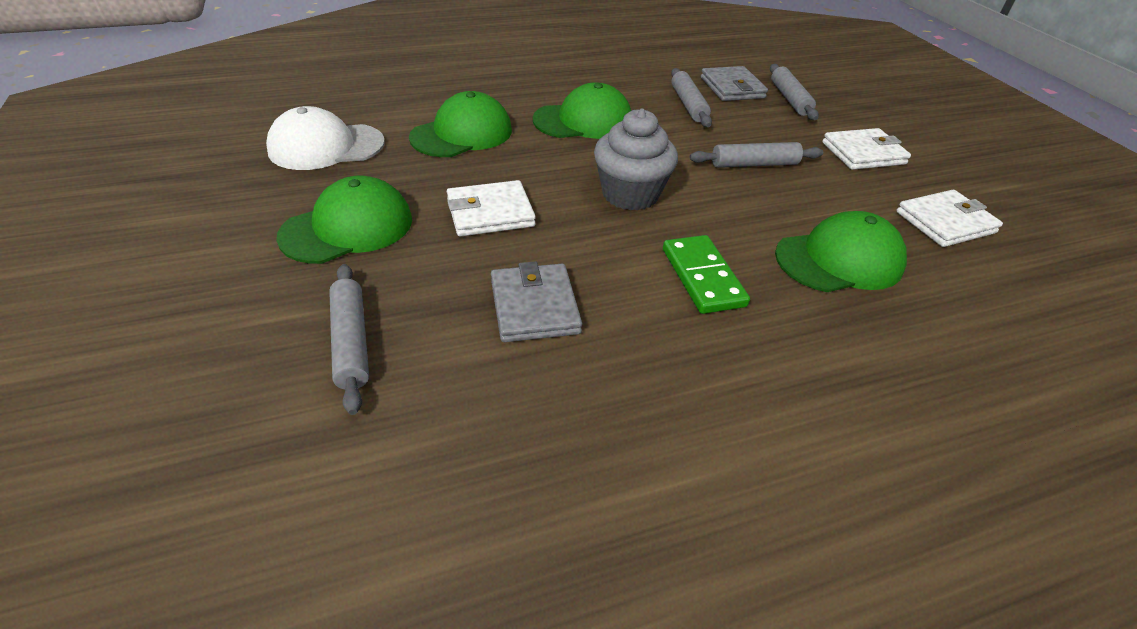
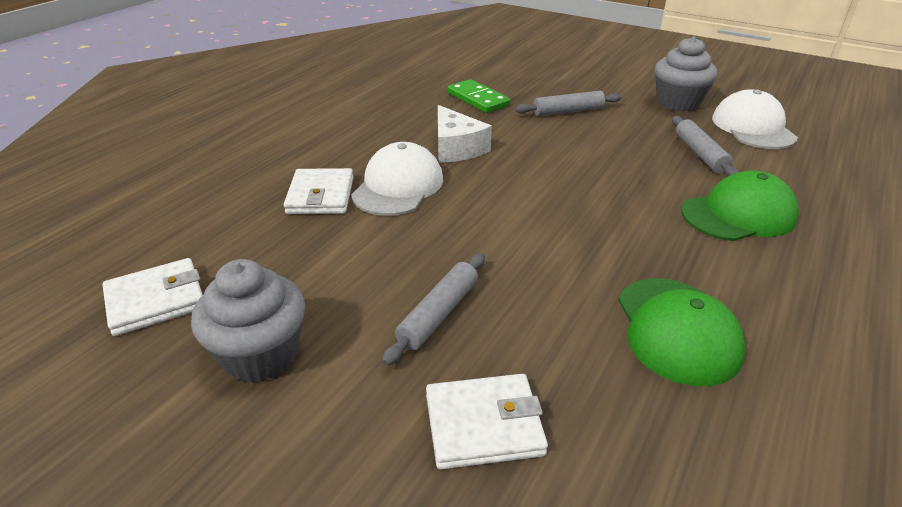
green cap: 4 -> 2
grey cupcake: 1 -> 2
grey rolling pin: 4 -> 3
grey wallet: 2 -> 0
white cap: 1 -> 2
white cheese: 0 -> 1

